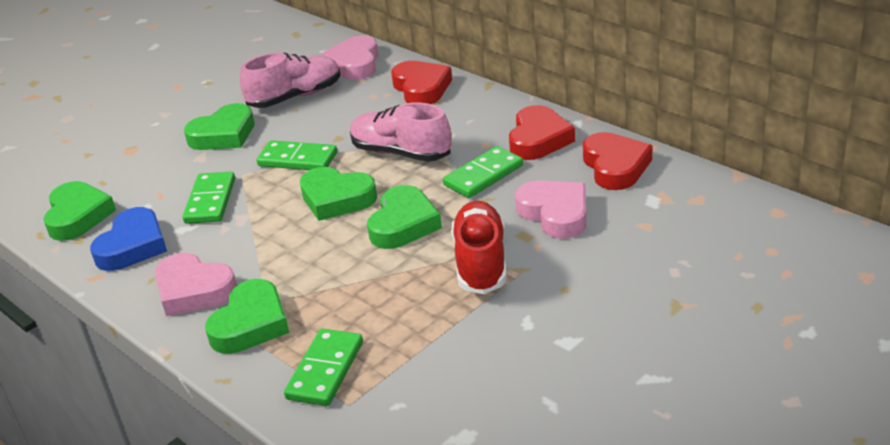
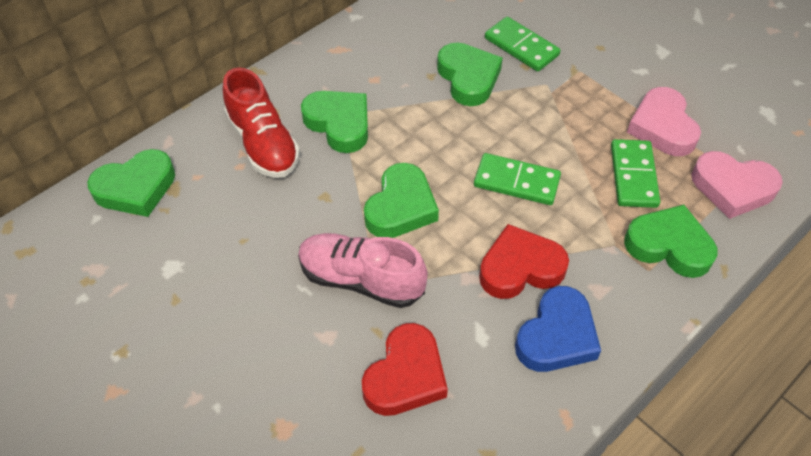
green domino: 4 -> 3
pink heart: 3 -> 2
pink shoe: 2 -> 1
red heart: 3 -> 2

